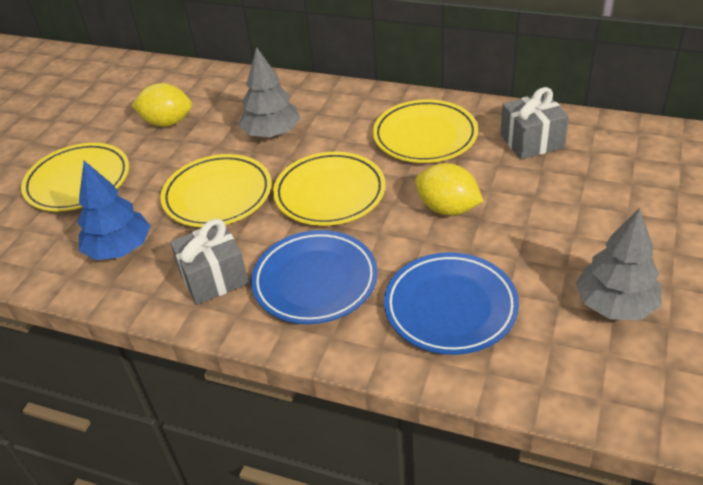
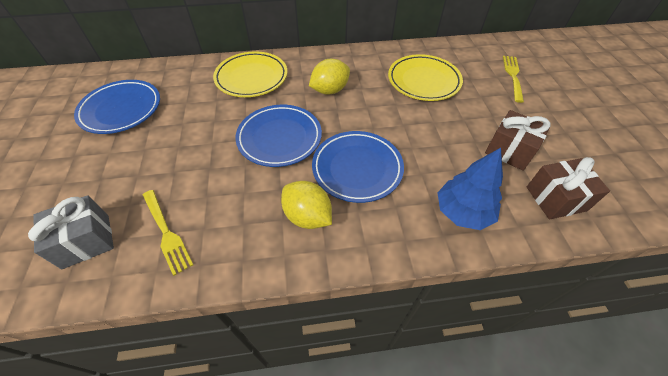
blue plate: 2 -> 3
brown gift: 0 -> 2
grey gift: 2 -> 1
grey tree: 2 -> 0
yellow fork: 0 -> 2
yellow plate: 4 -> 2

